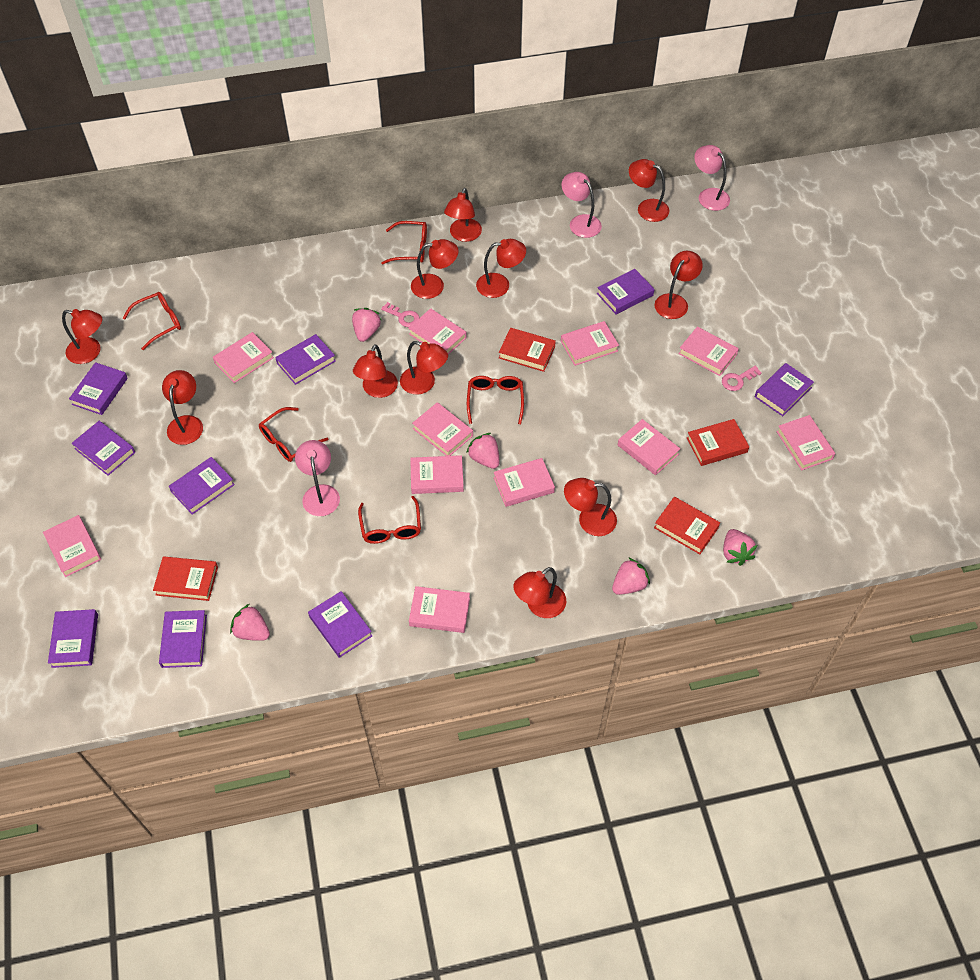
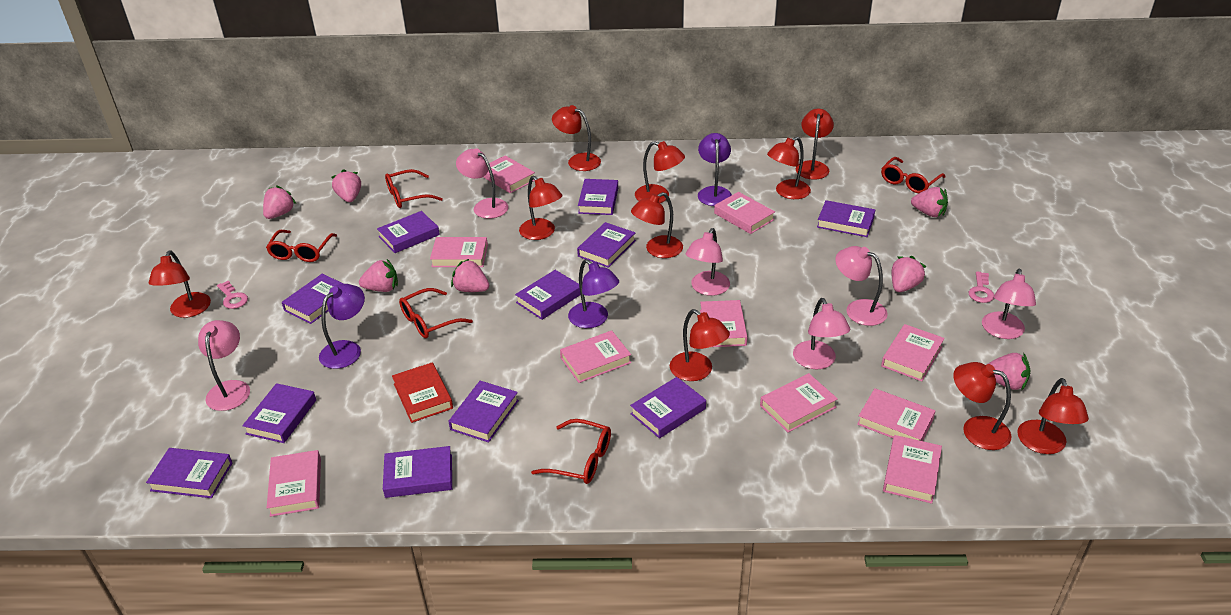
pink book: 11 -> 10
pink lamp: 3 -> 6
pink strawberry: 5 -> 7
purple book: 9 -> 11
purple lamp: 0 -> 3
red book: 4 -> 1
red lamp: 11 -> 10

